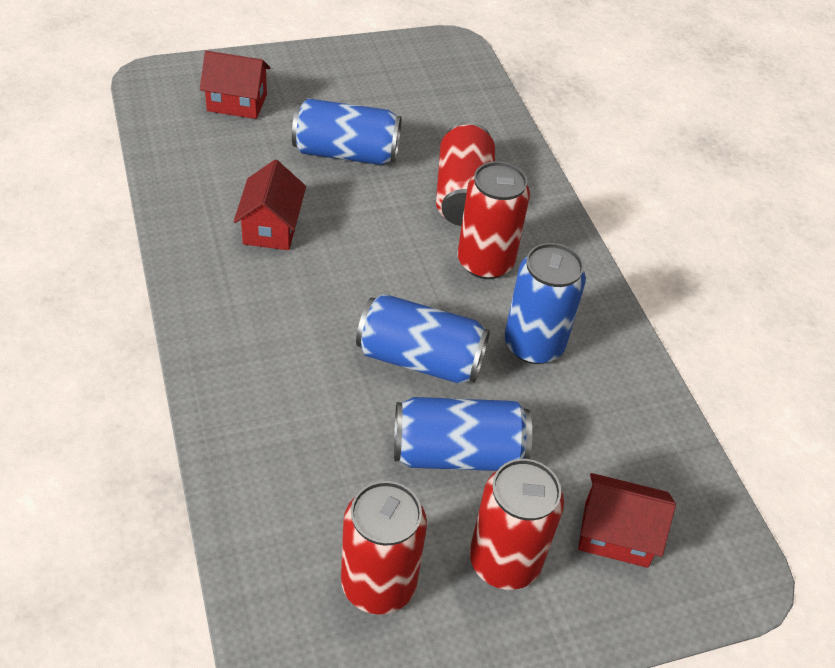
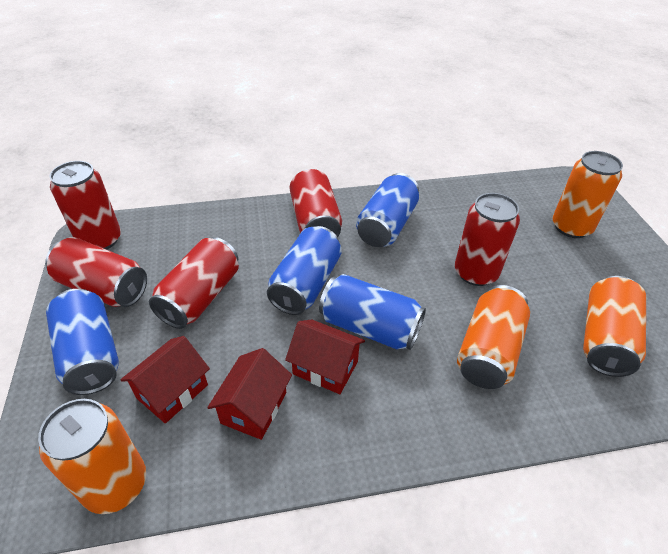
orange can: 0 -> 4
red can: 4 -> 5

